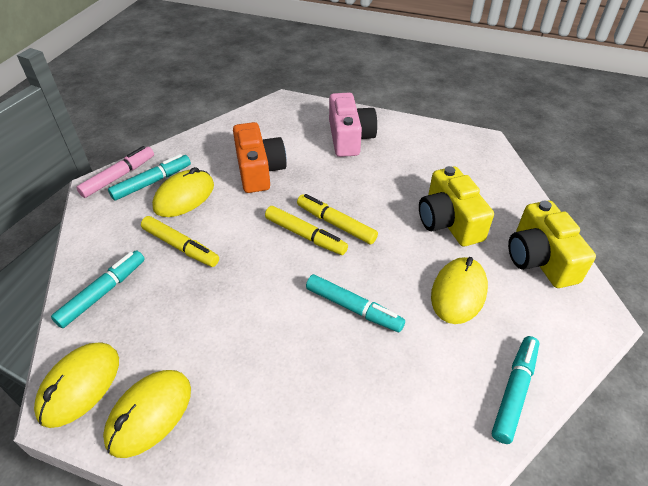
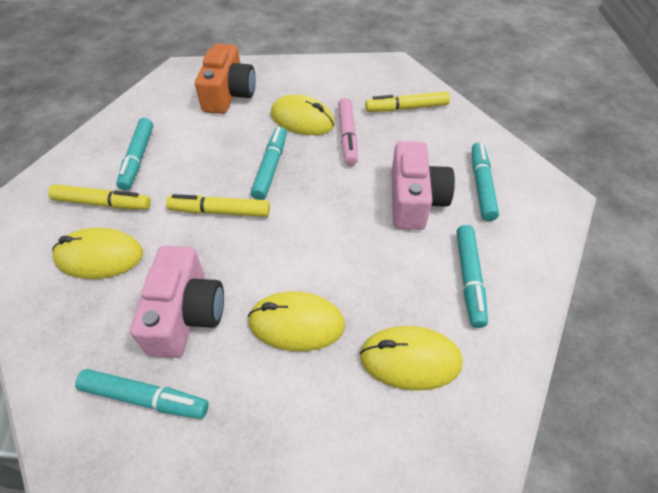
pink camera: 1 -> 2
turquoise marker: 4 -> 5
yellow camera: 2 -> 0

